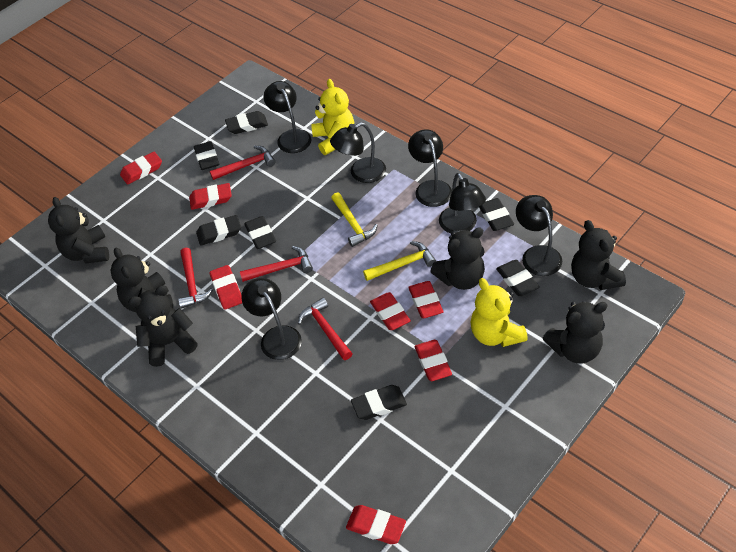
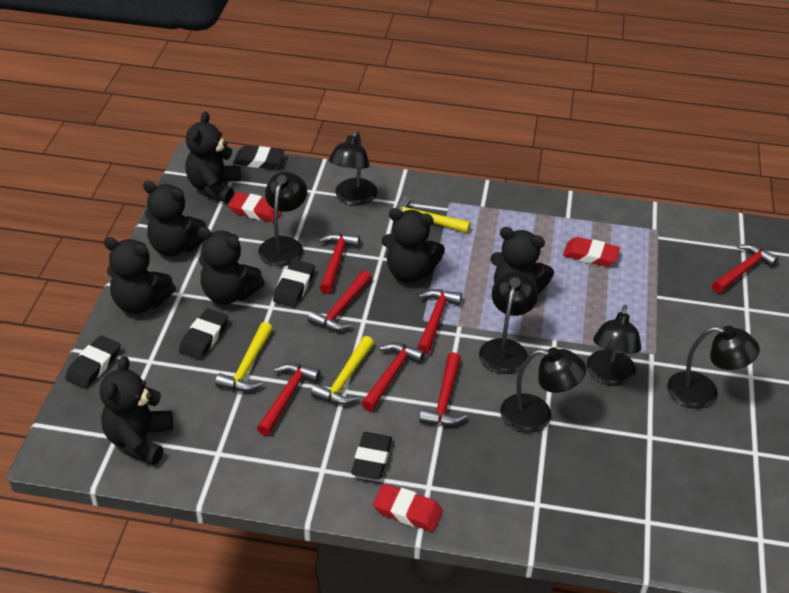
black eraser: 7 -> 5
black teddy bear: 6 -> 7
red eraser: 7 -> 3
red hammer: 4 -> 7
yellow hammer: 2 -> 3
yellow teddy bear: 2 -> 0

